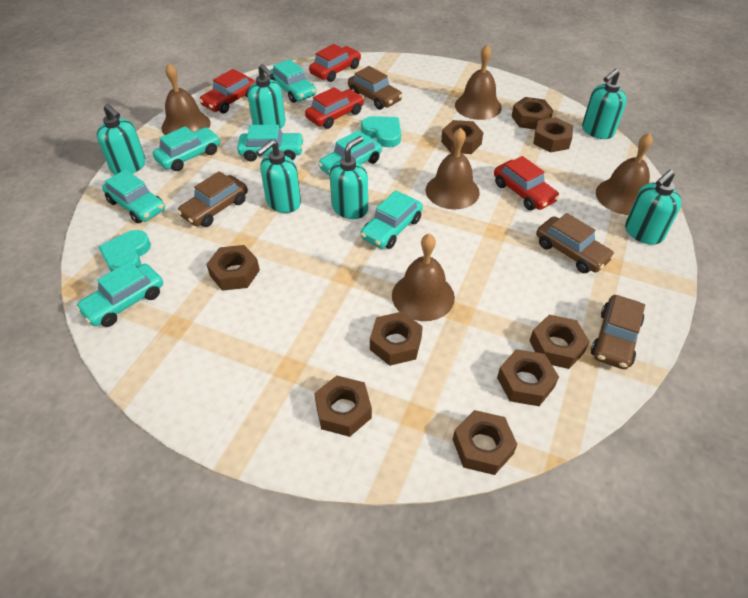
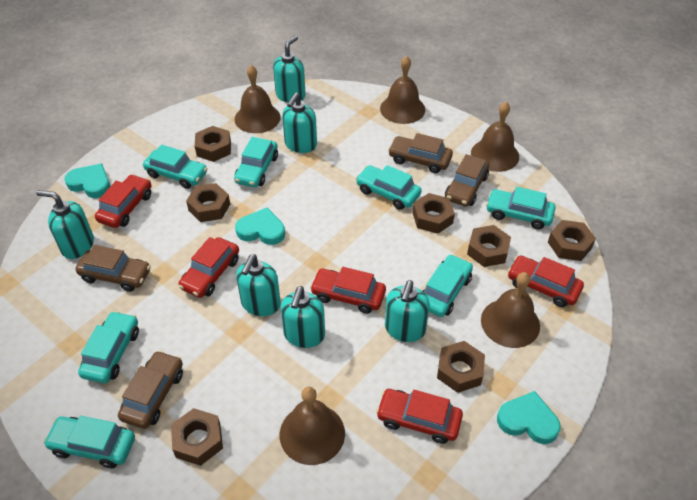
brown nut: 9 -> 7
red car: 4 -> 5
turquoise heart: 2 -> 3

